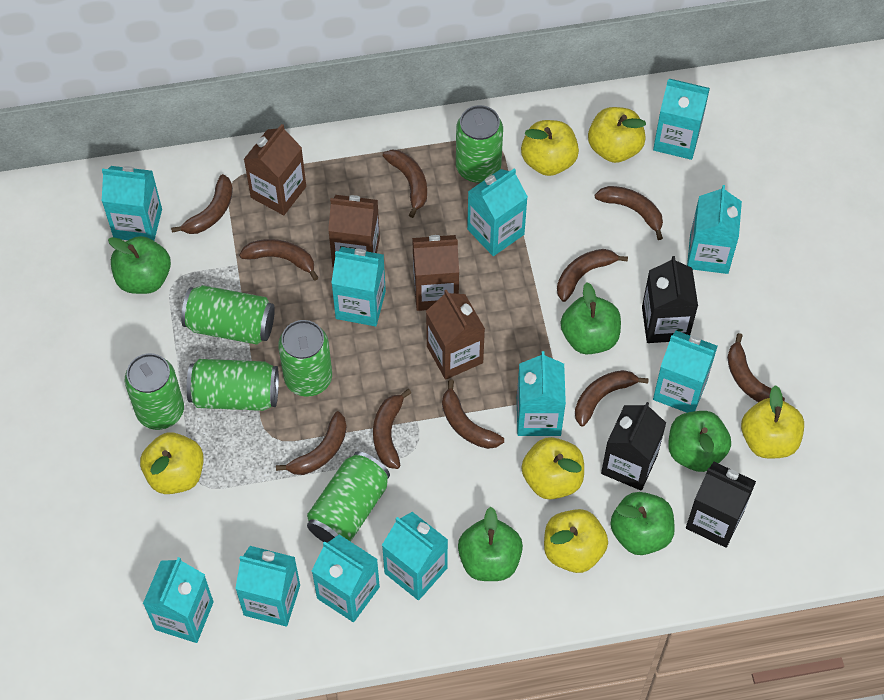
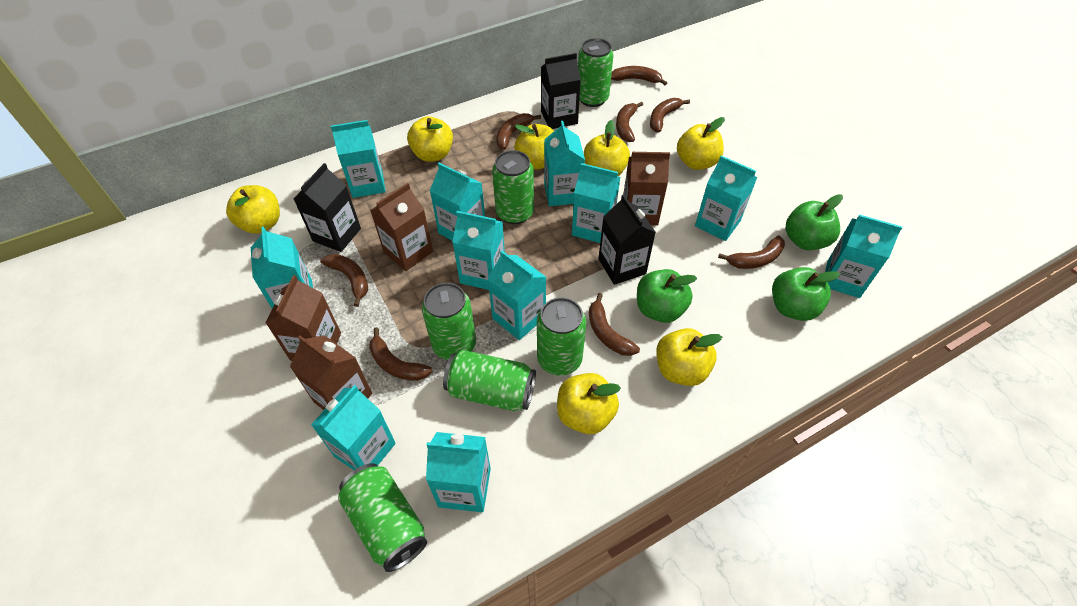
brown banana: 10 -> 8
green apple: 5 -> 3
yellow apple: 6 -> 7

